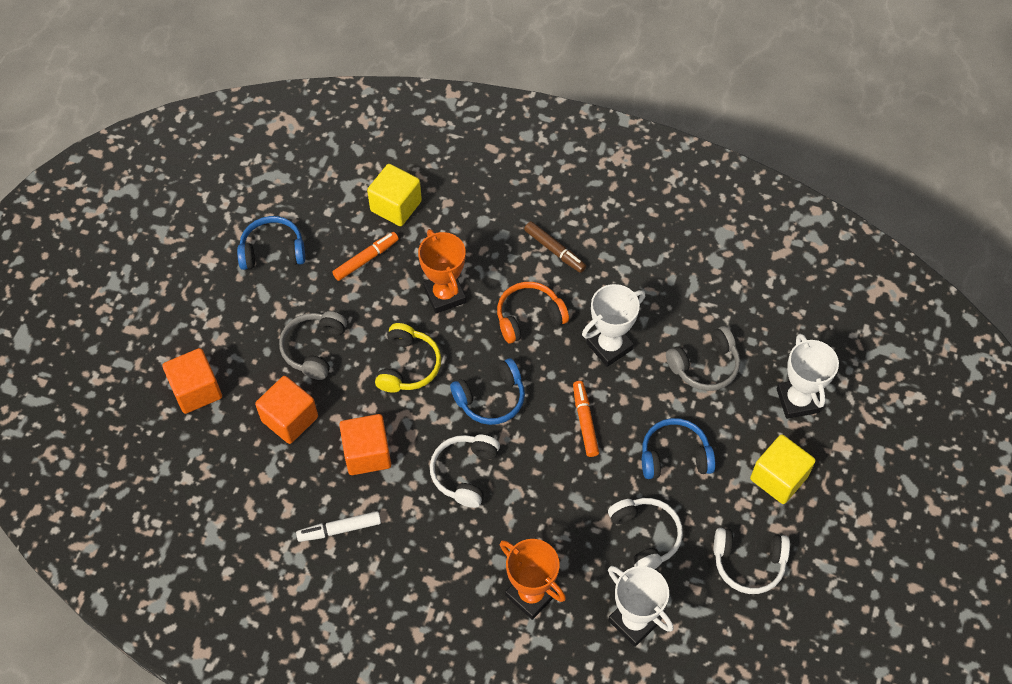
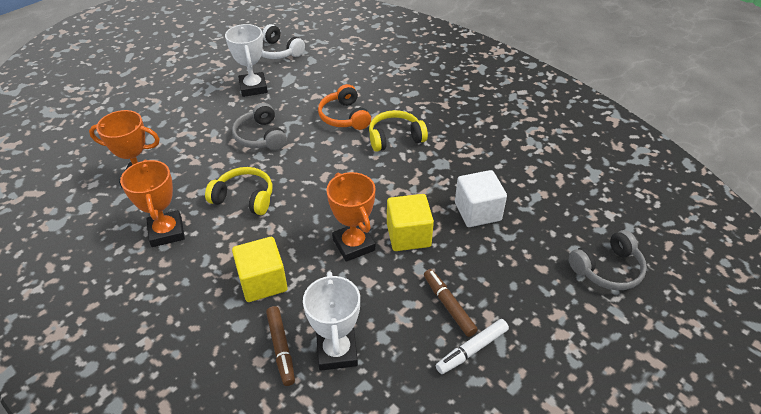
blue headphones: 3 -> 0
brown marker: 1 -> 2
orange cube: 3 -> 0
orange marker: 2 -> 0
orange trophy: 2 -> 3
white cube: 0 -> 1
white headphones: 3 -> 1
white trophy: 3 -> 2
yellow headphones: 1 -> 2

